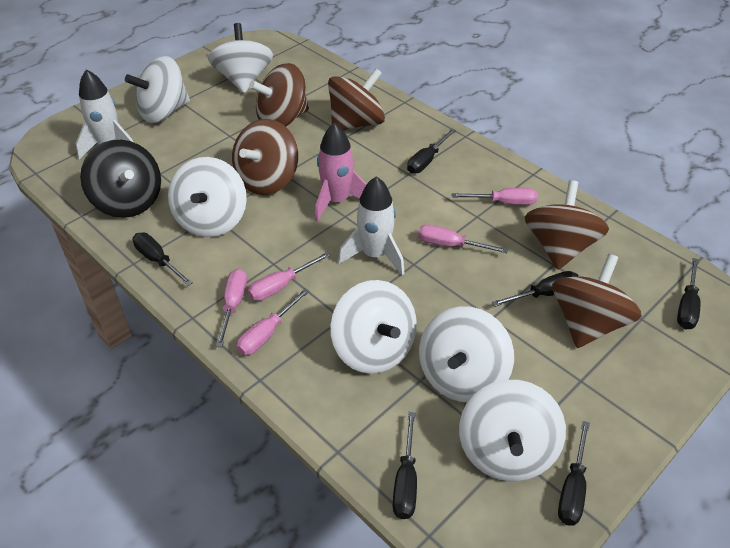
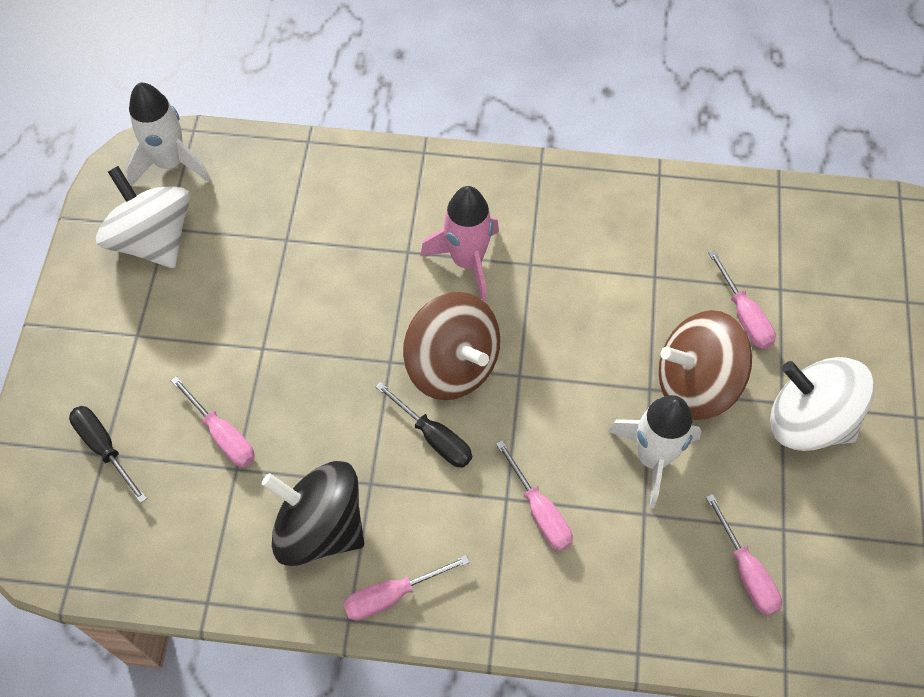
black screwdriver: 6 -> 2
brown spinning top: 5 -> 2
white spinning top: 6 -> 2

